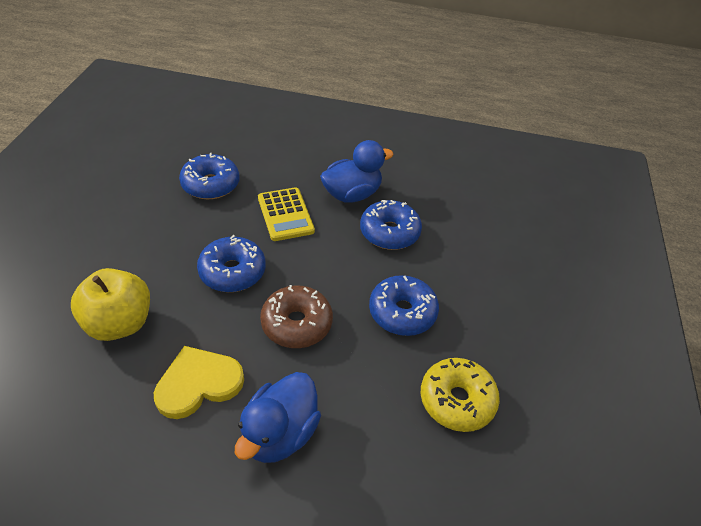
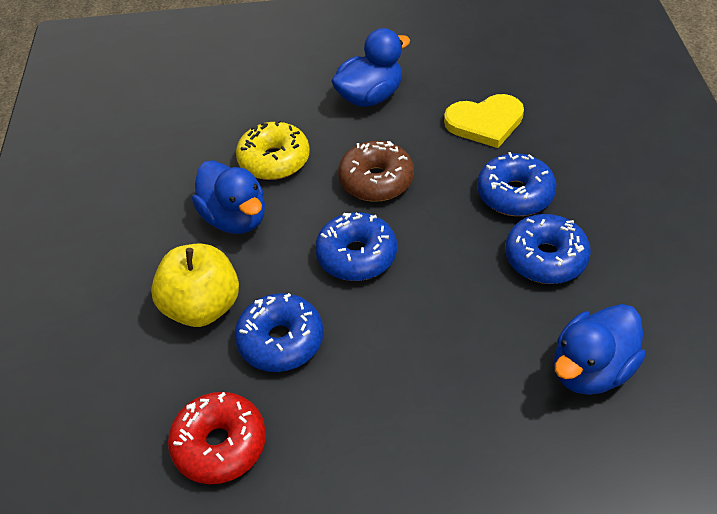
blue duck: 2 -> 3
red donut: 0 -> 1
yellow calculator: 1 -> 0

